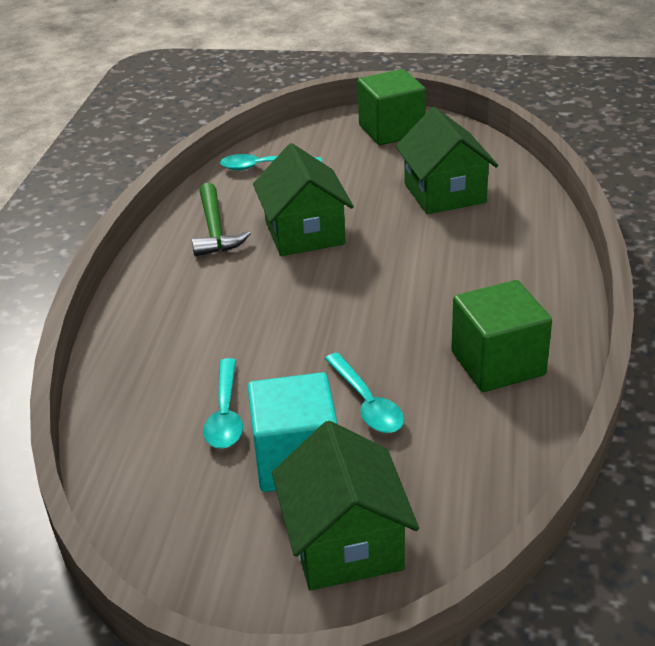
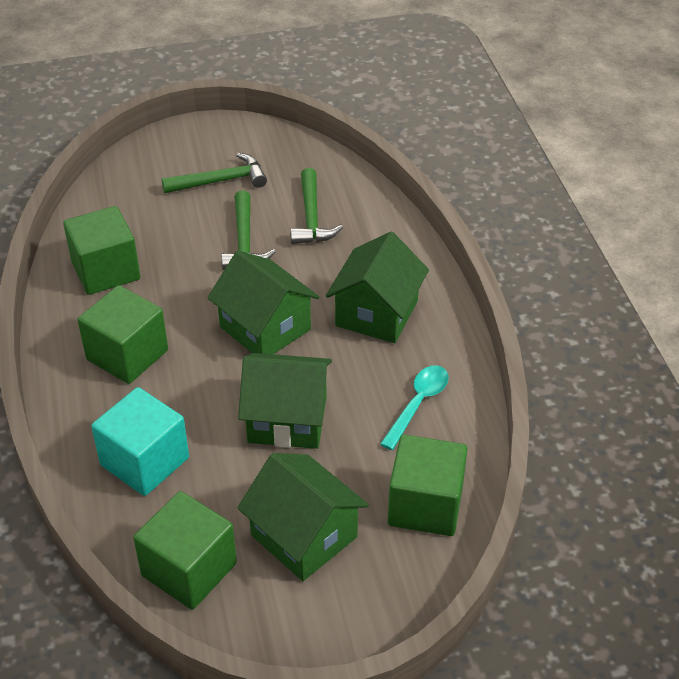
green cube: 2 -> 4
green hammer: 1 -> 3
green house: 3 -> 4
turquoise spoon: 3 -> 1

